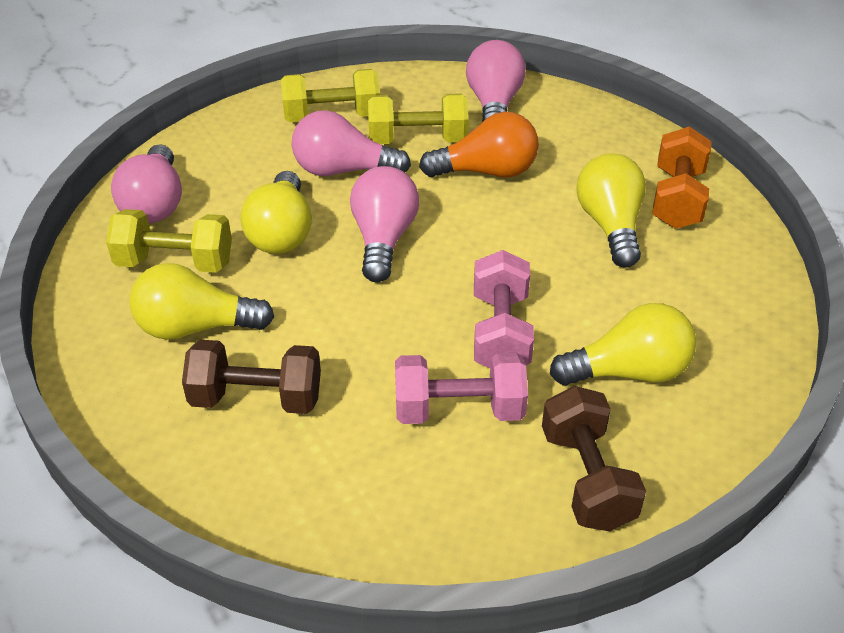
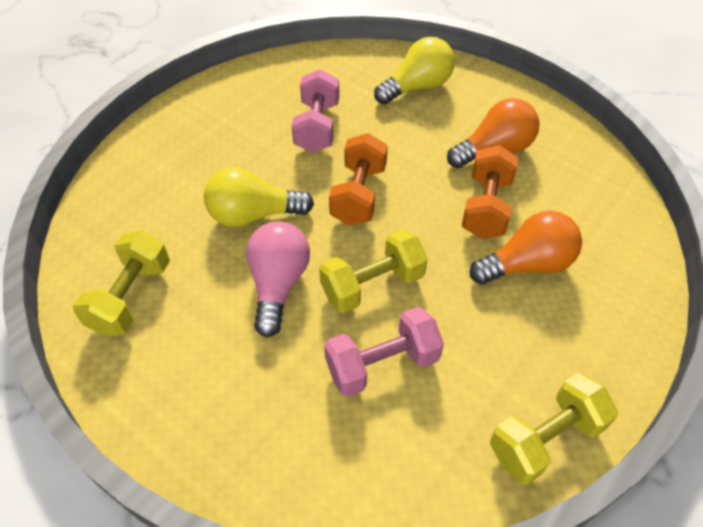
brown dumbbell: 2 -> 0
orange dumbbell: 1 -> 2
orange light bulb: 1 -> 2
pink light bulb: 4 -> 1
yellow light bulb: 4 -> 2

